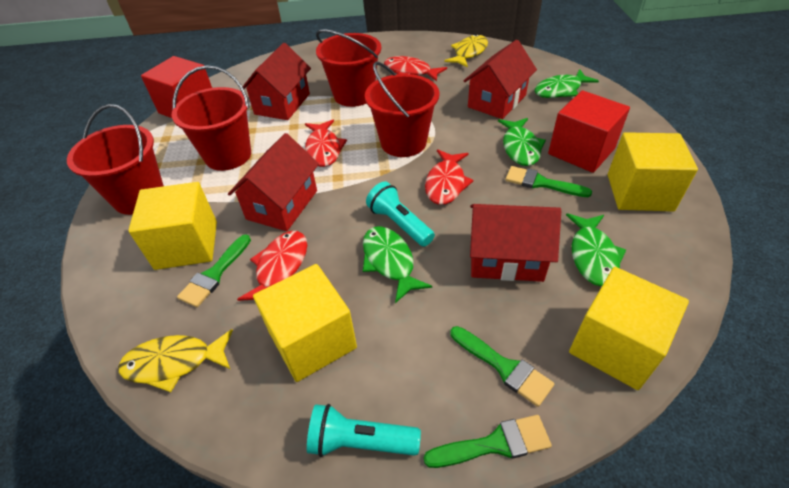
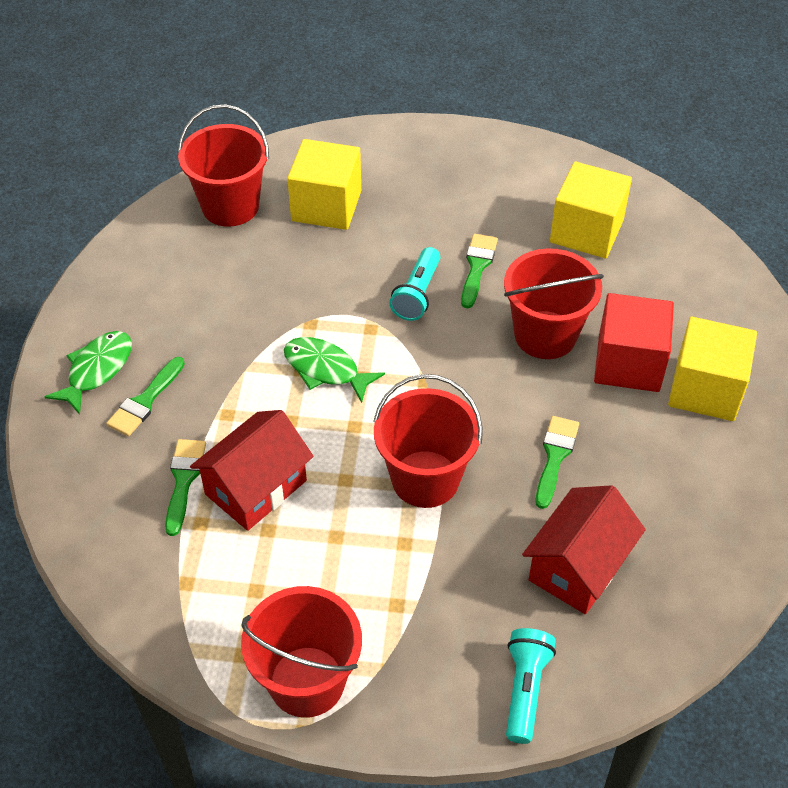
green fish: 4 -> 2
red cube: 2 -> 1
red fish: 4 -> 0
red house: 4 -> 2
yellow cube: 4 -> 3
yellow fish: 2 -> 0

